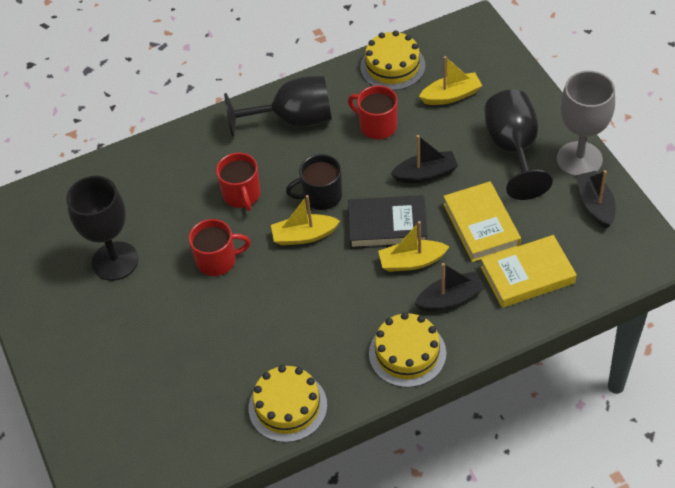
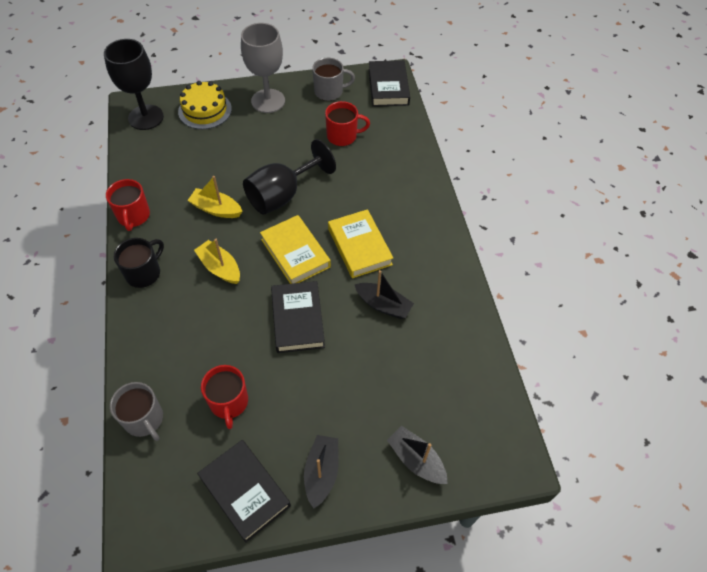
black book: 1 -> 3
black goblet: 3 -> 2
grey mug: 0 -> 2
yellow boat: 3 -> 2
yellow cake: 3 -> 1

